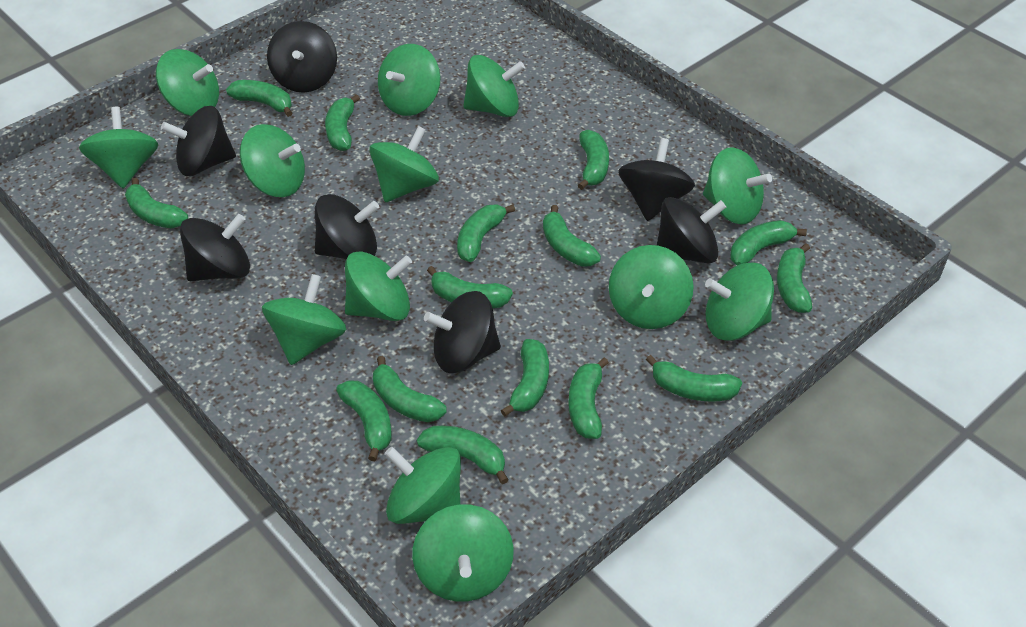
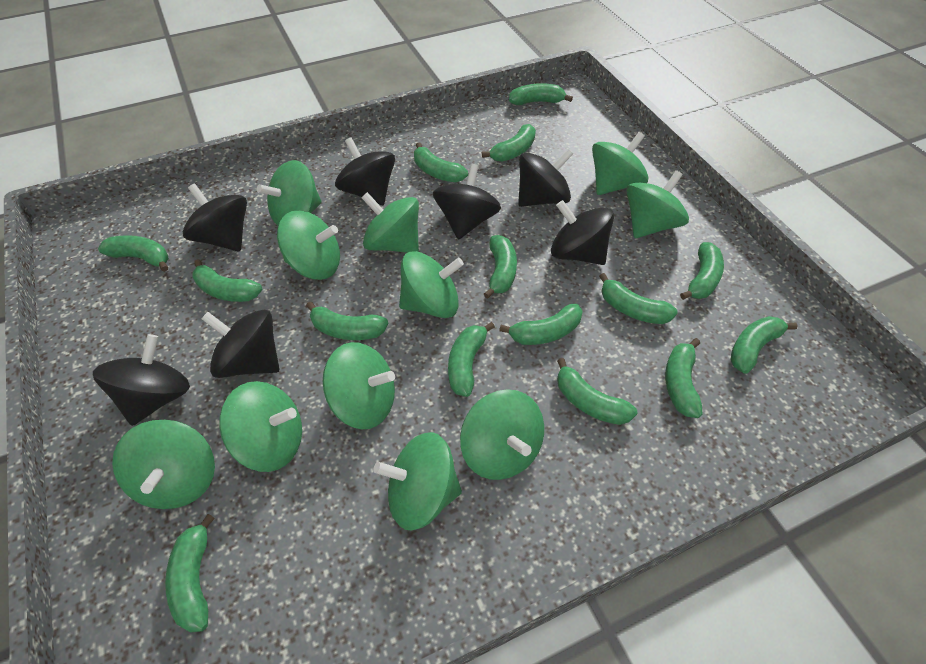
green spinning top: 13 -> 11

